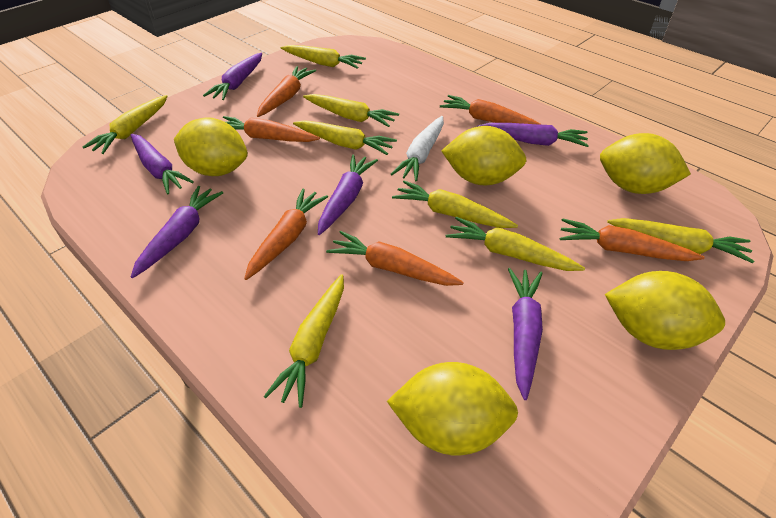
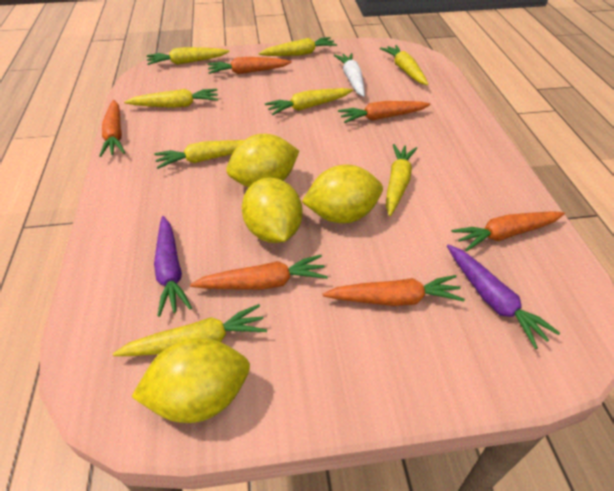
purple carrot: 6 -> 2
yellow lemon: 5 -> 4

